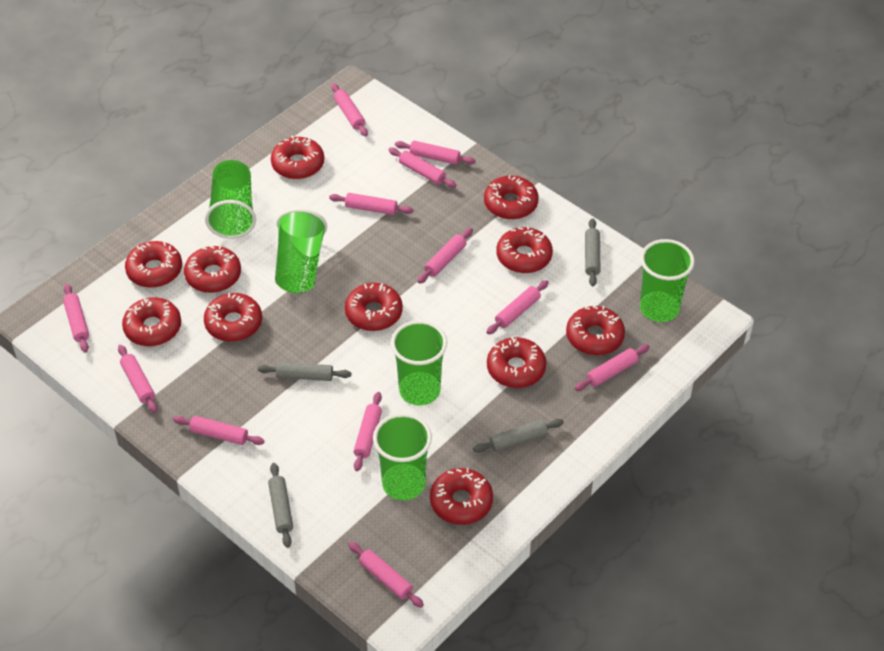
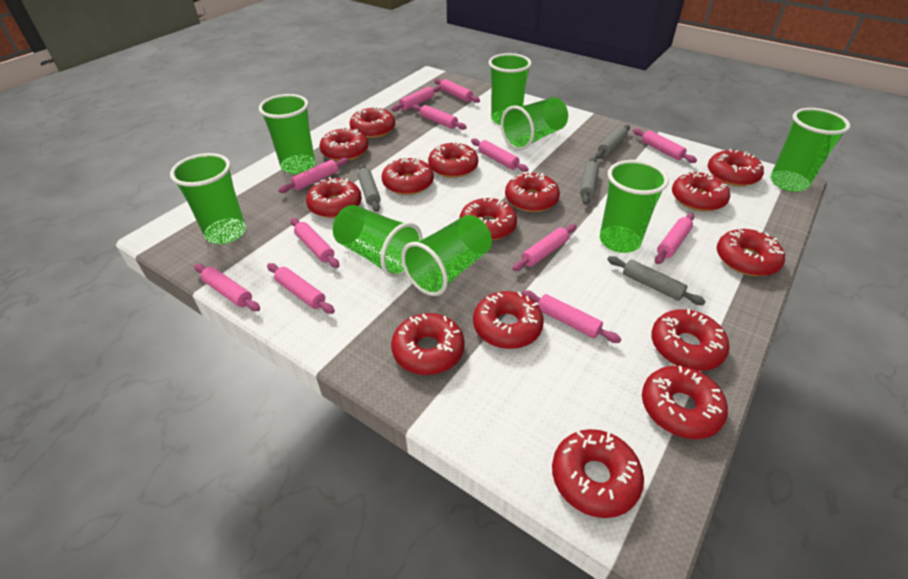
green cup: 5 -> 8
red donut: 11 -> 15

